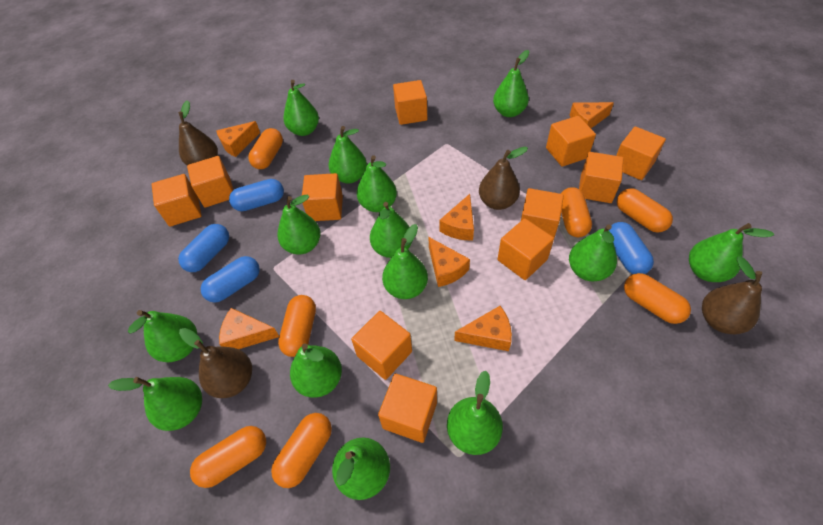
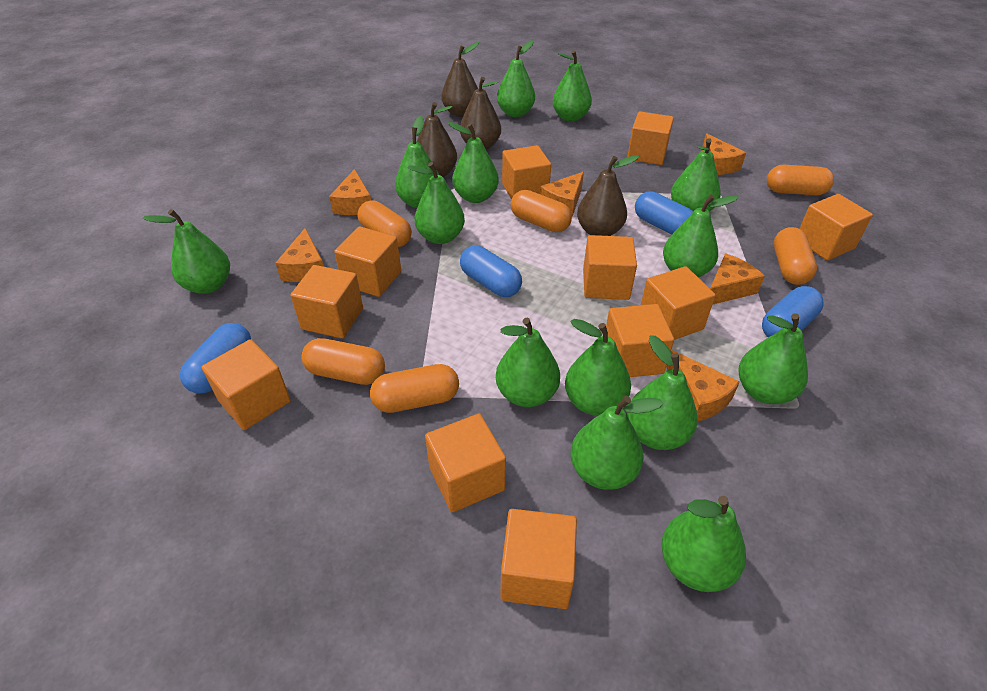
orange capsule: 7 -> 6

